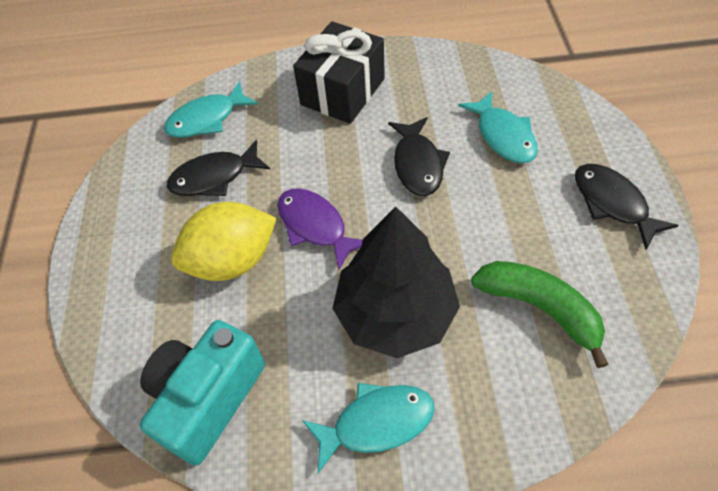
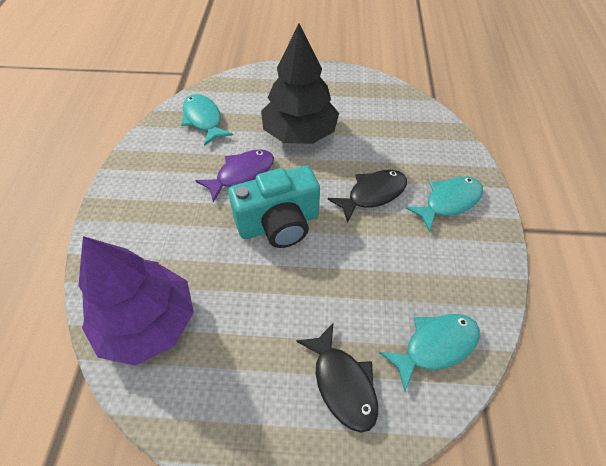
black fish: 3 -> 2
black gift: 1 -> 0
green banana: 1 -> 0
purple tree: 0 -> 1
yellow lemon: 1 -> 0

